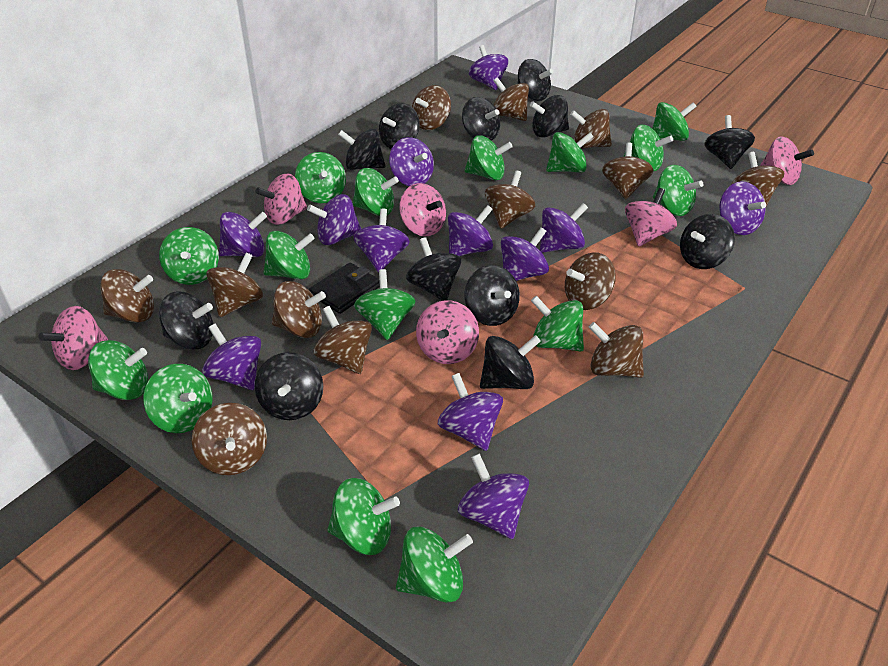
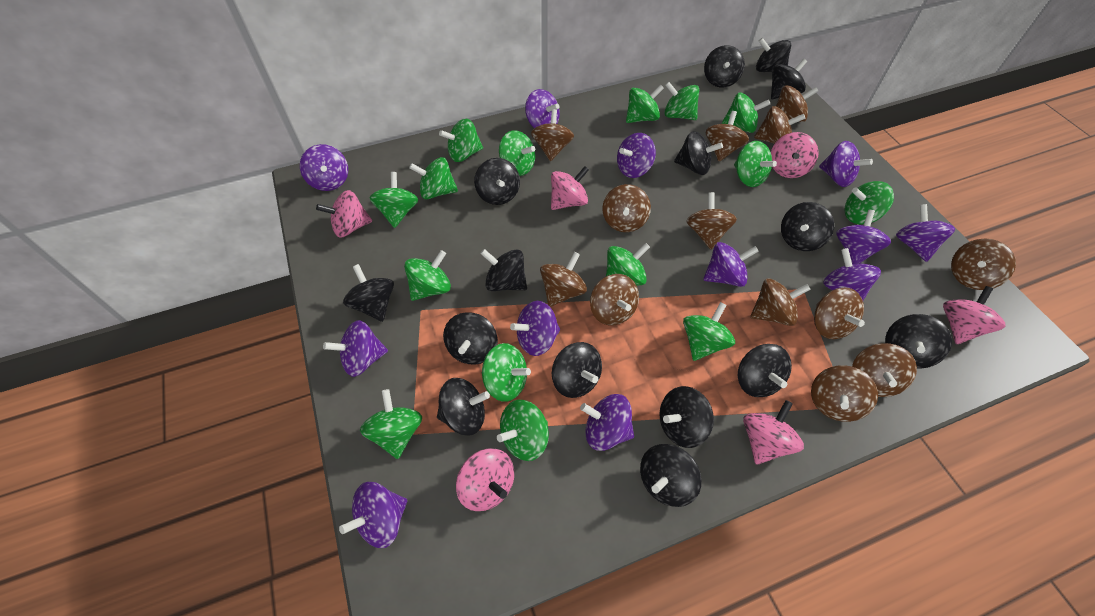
black spinning top: 12 -> 15
black wallet: 1 -> 0

